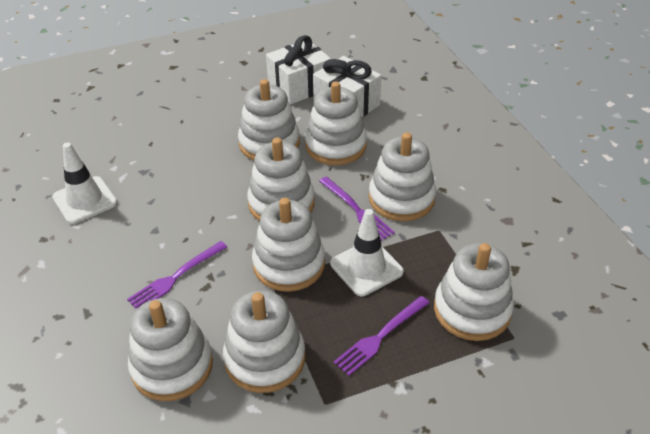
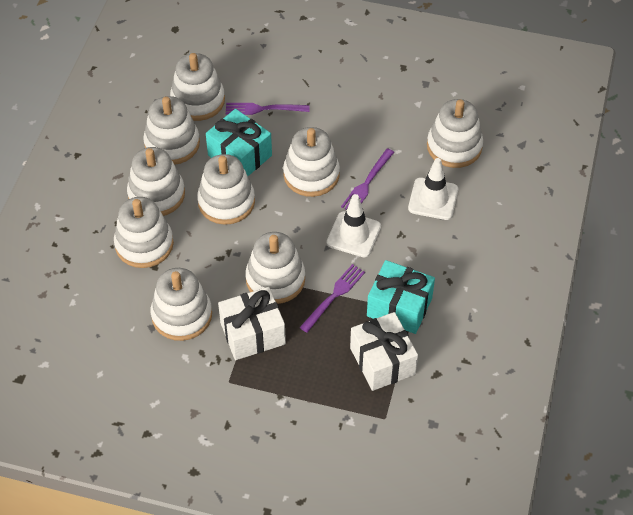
turquoise gift: 0 -> 2
white stacking toy: 8 -> 9

